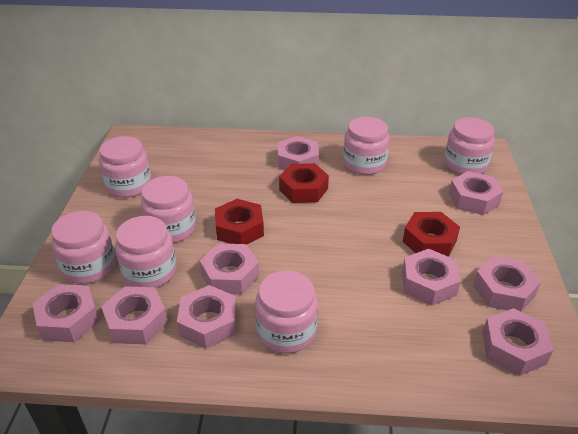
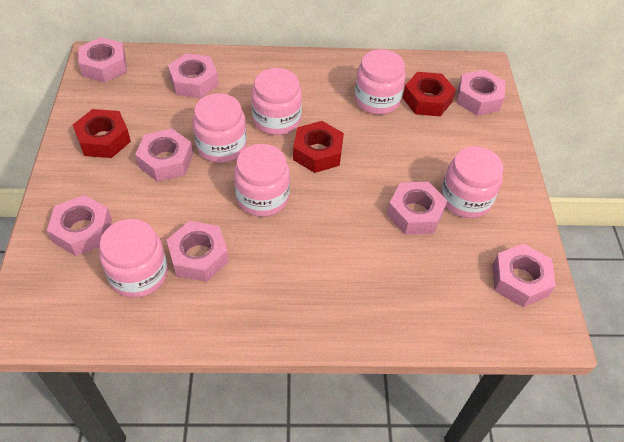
pink jar: 7 -> 6
pink nut: 9 -> 8

